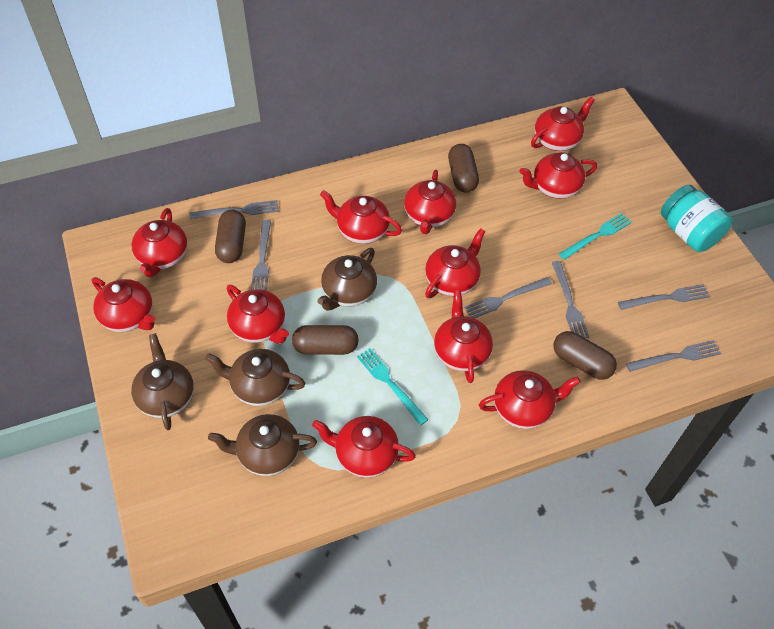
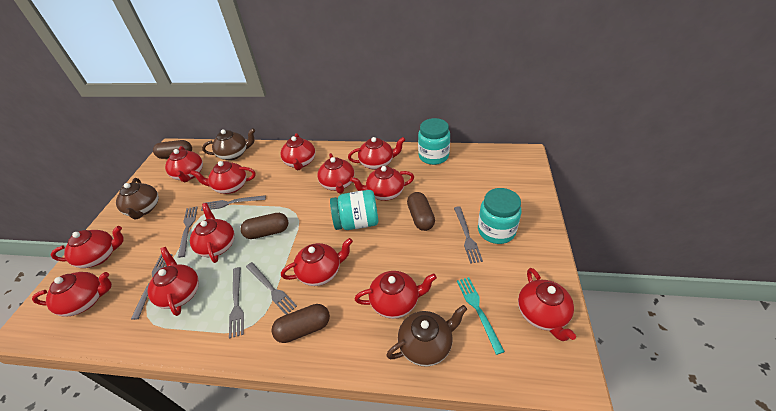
brown teapot: 4 -> 3
red teapot: 11 -> 13
turquoise fork: 2 -> 1
turquoise jar: 1 -> 3

